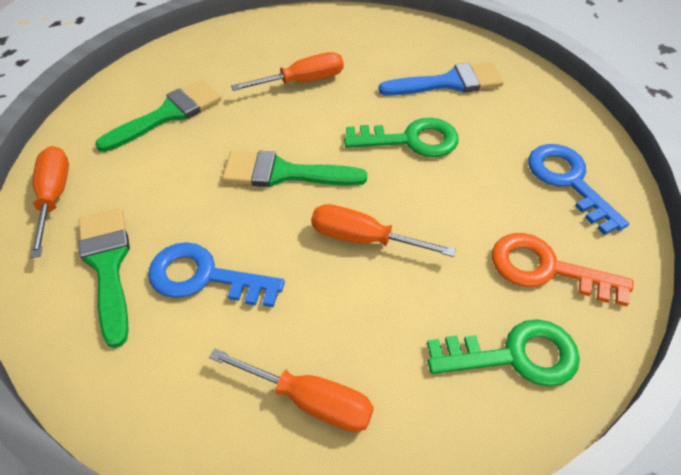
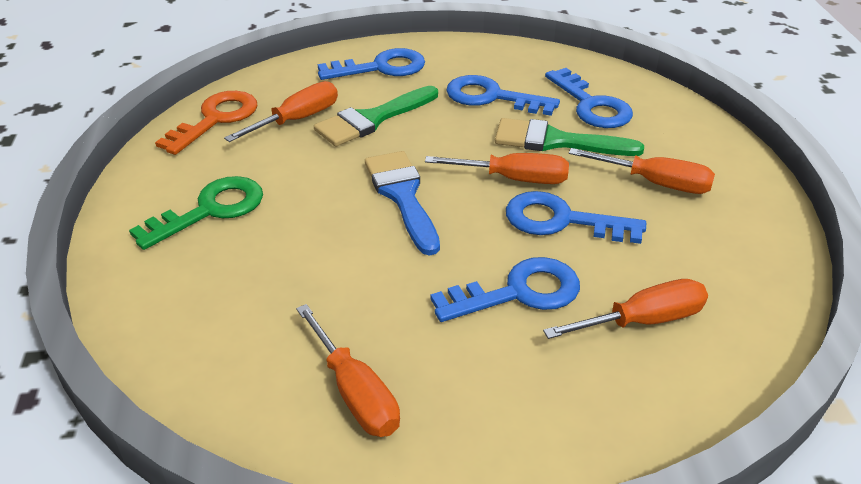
blue key: 2 -> 5
green brush: 3 -> 2
green key: 2 -> 1
orange screwdriver: 4 -> 5

